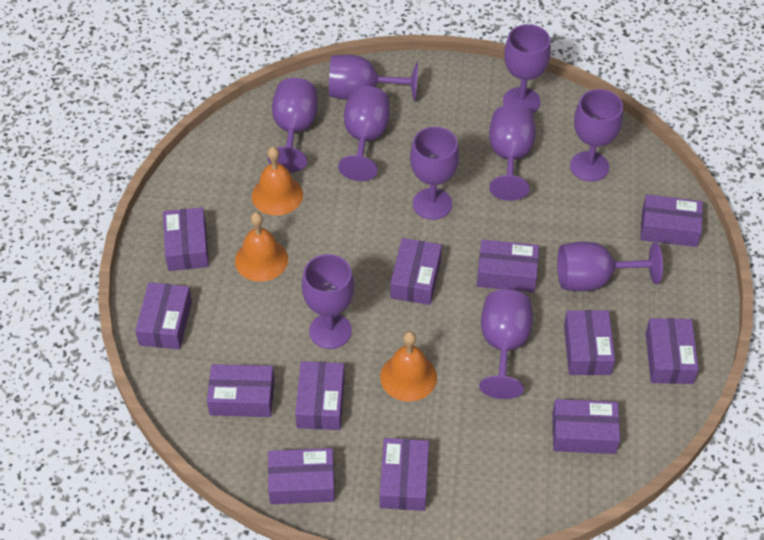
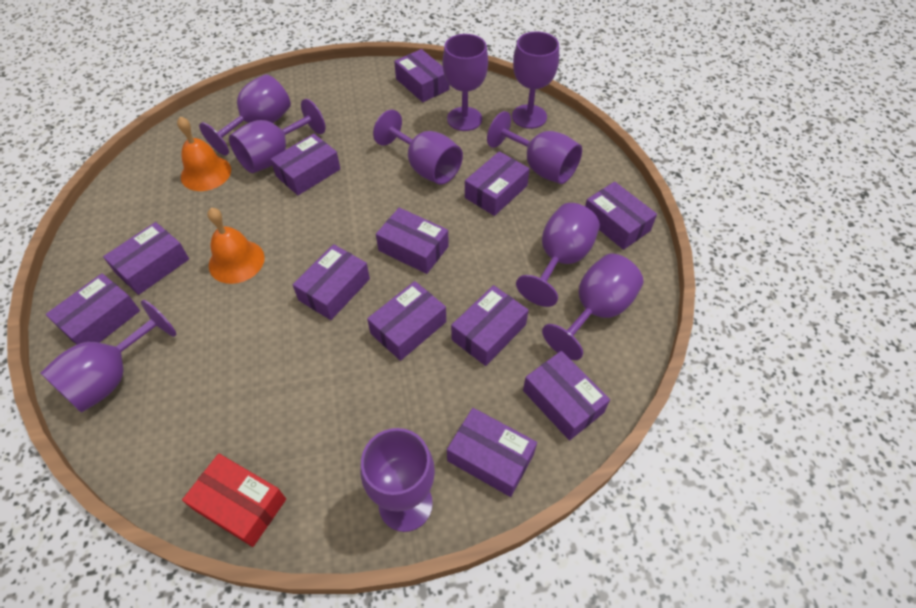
orange bell: 3 -> 2
red box: 0 -> 1

